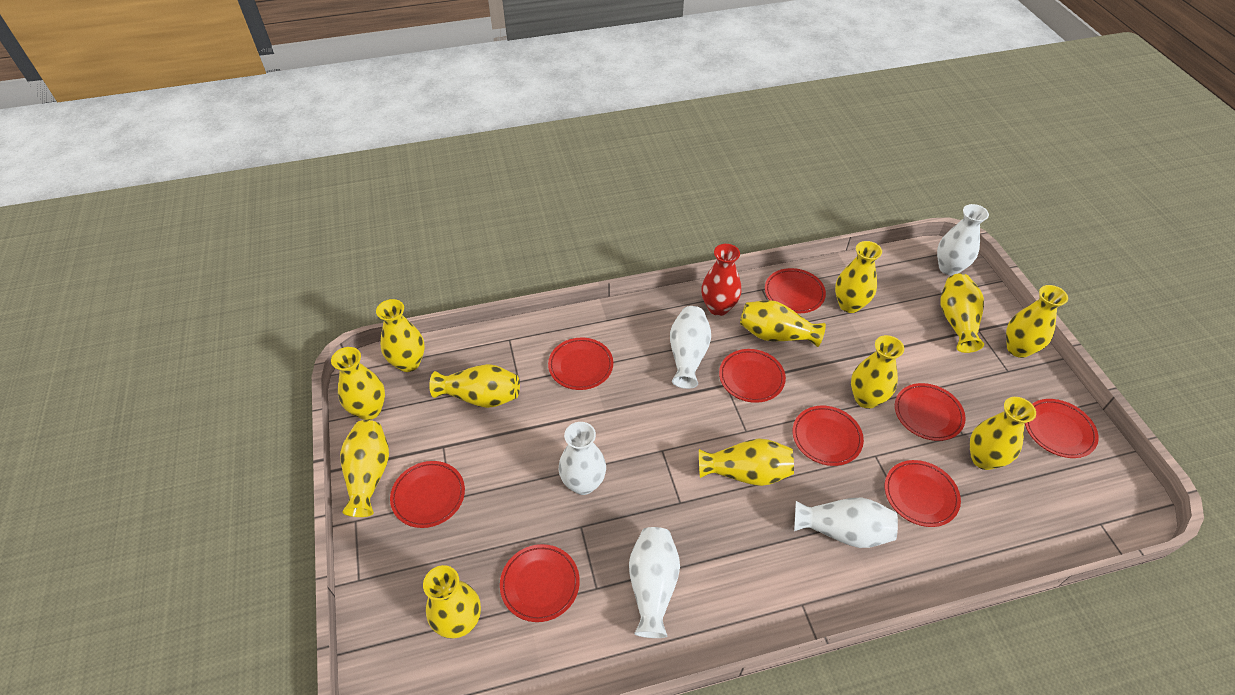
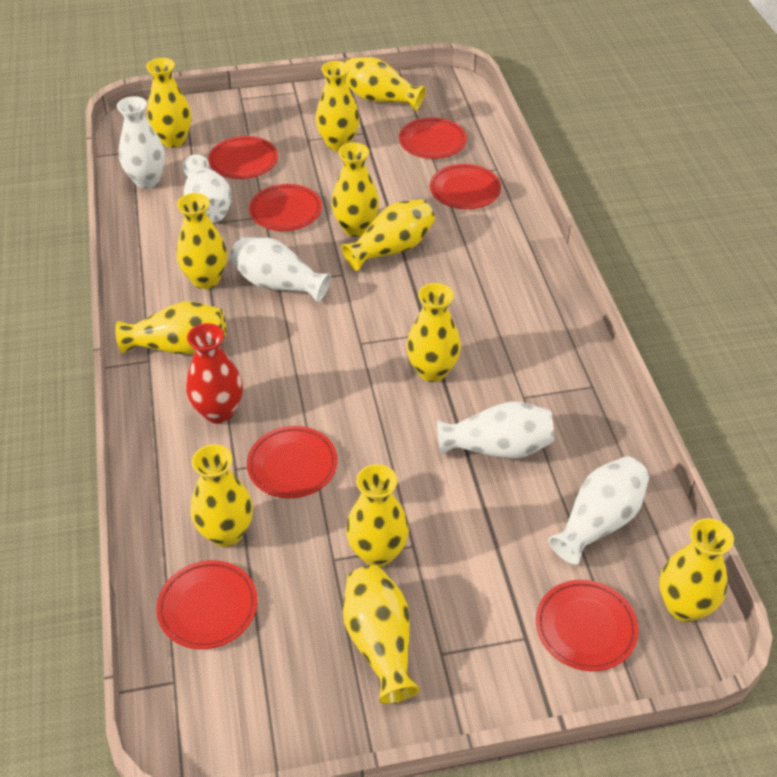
red plate: 9 -> 7

